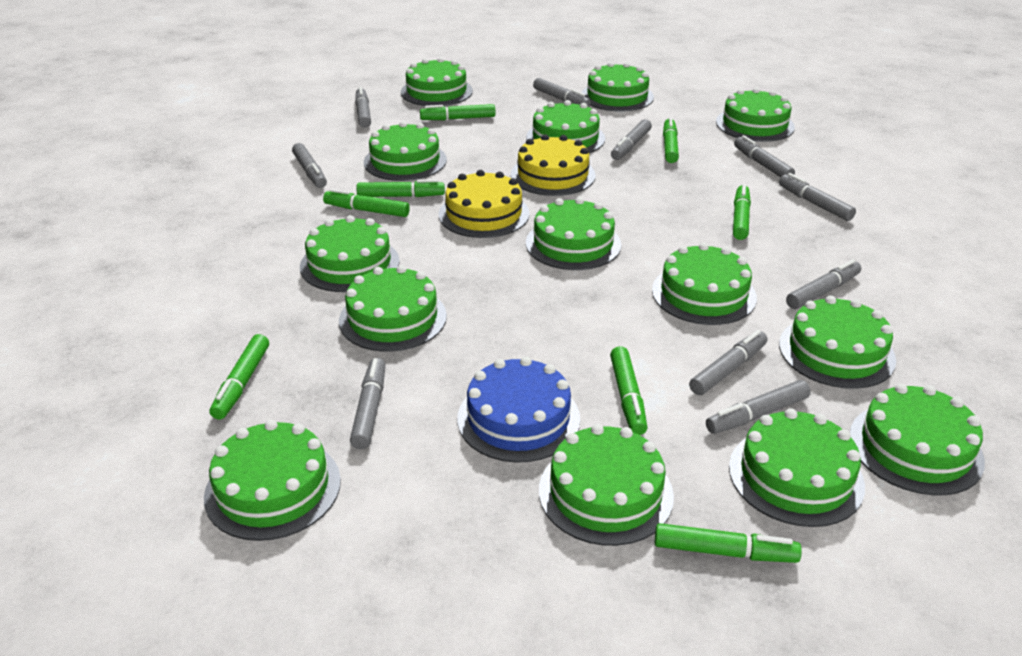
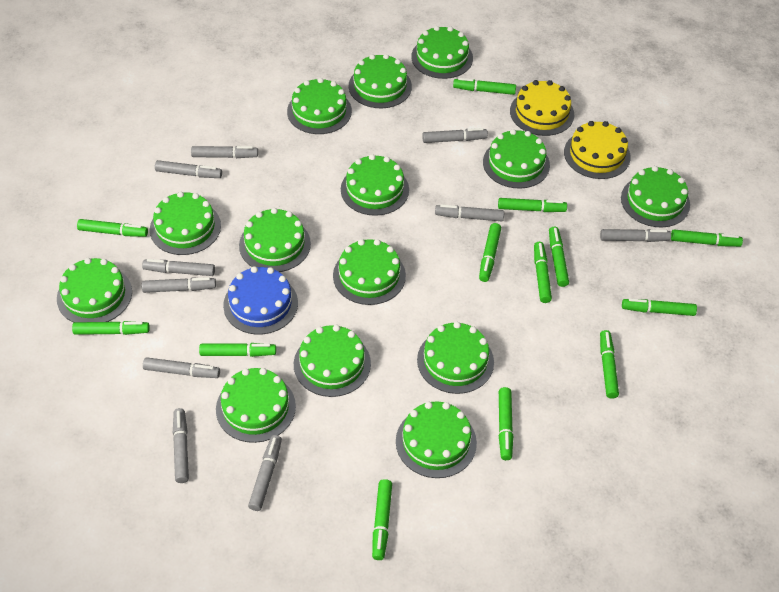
green marker: 8 -> 13

